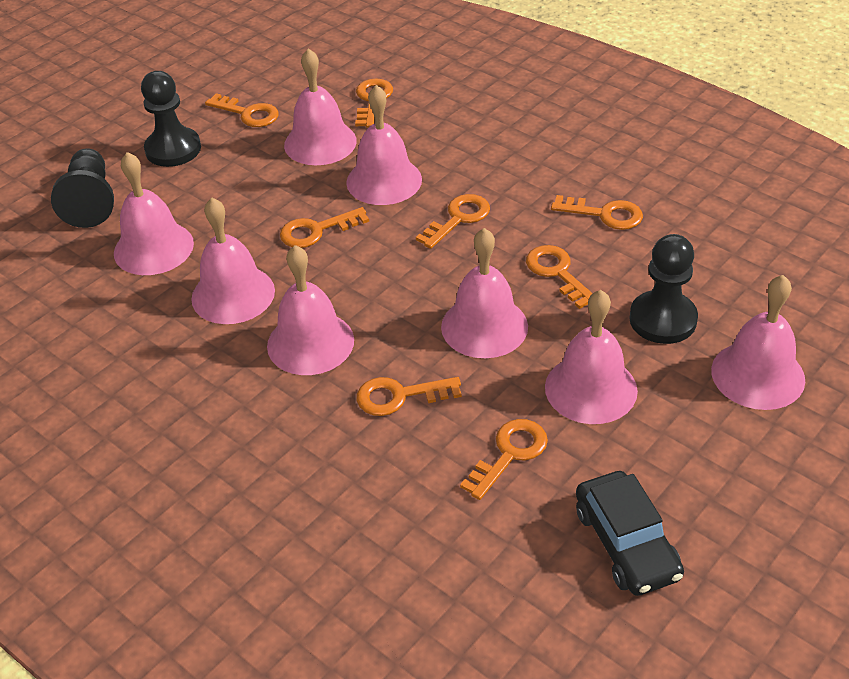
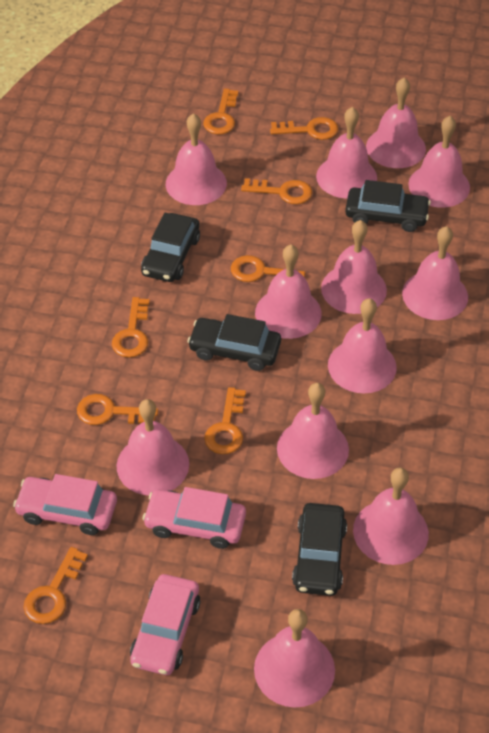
black car: 1 -> 4
black pawn: 3 -> 0
pink bell: 8 -> 12
pink car: 0 -> 3

